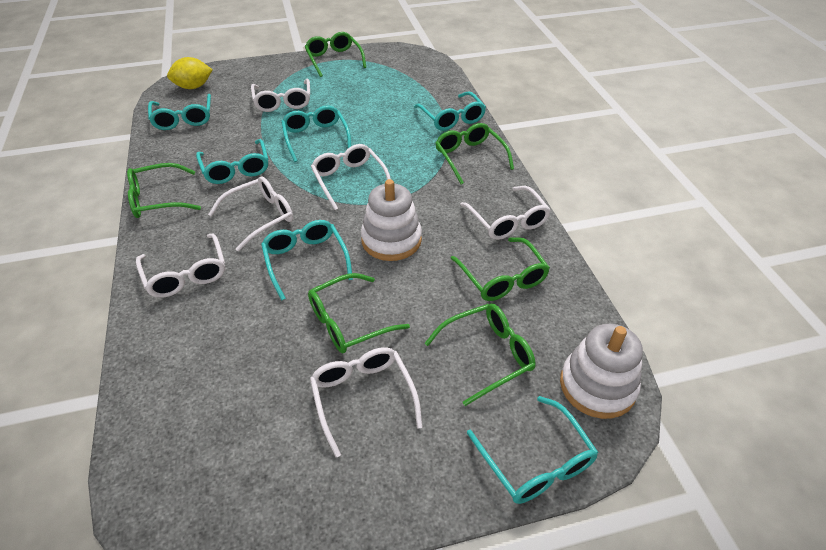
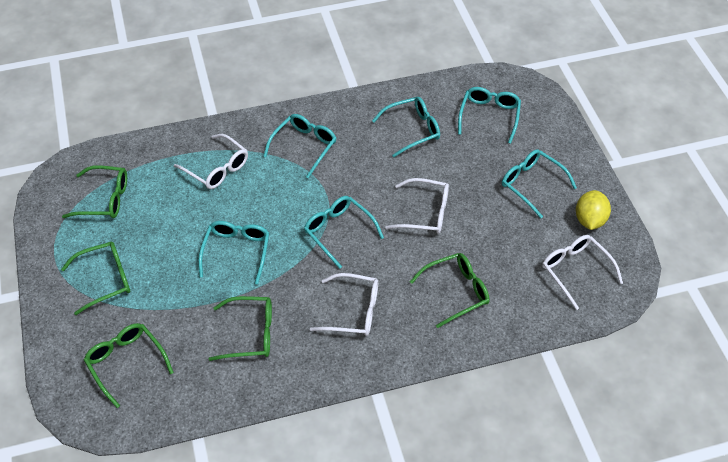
green glasses: 6 -> 5
white glasses: 6 -> 4
white stacking toy: 2 -> 0

